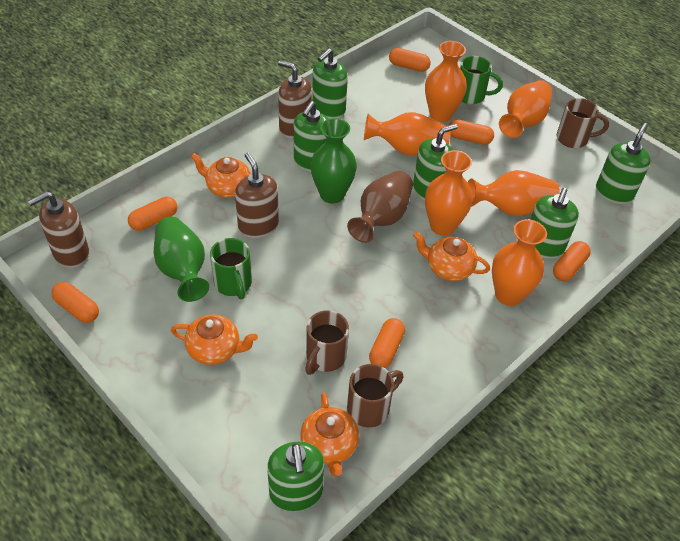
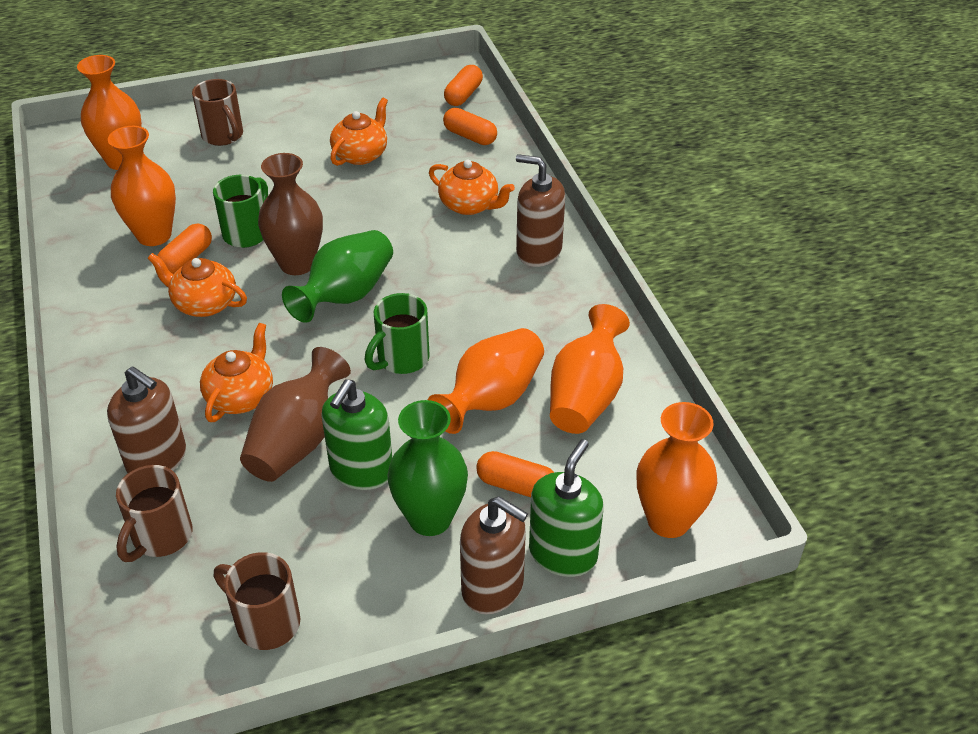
brown vase: 1 -> 2
green soap dispenser: 6 -> 2
orange capsule: 6 -> 4
orange vase: 6 -> 5

